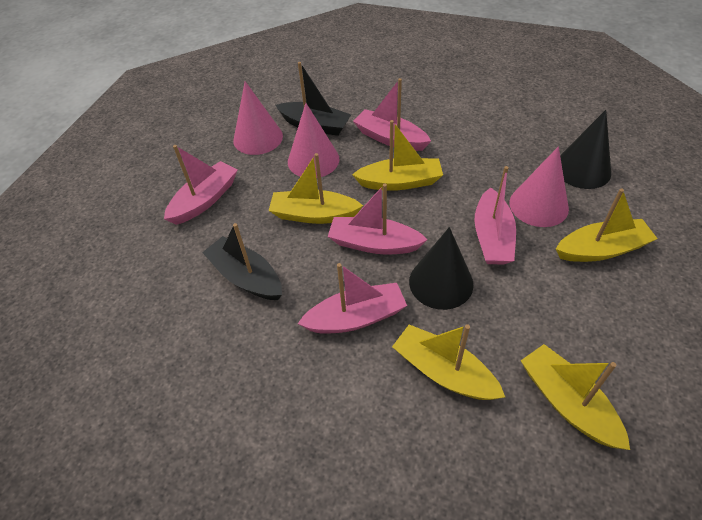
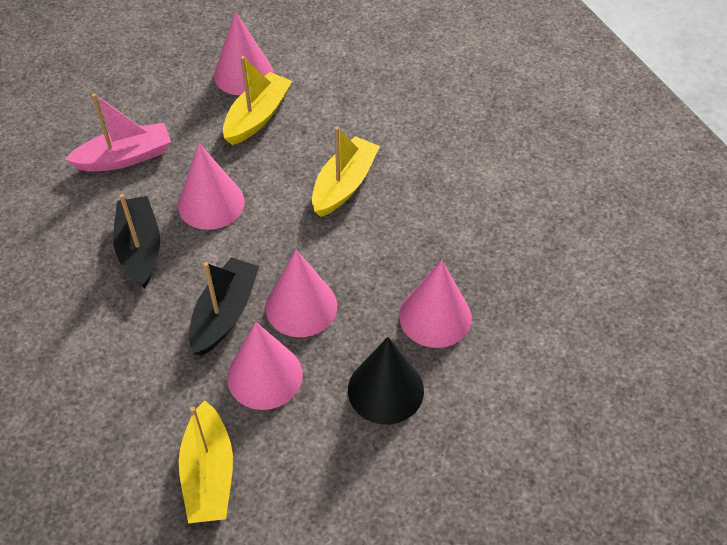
black cone: 2 -> 1
pink boat: 5 -> 1
pink cone: 3 -> 5
yellow boat: 5 -> 3

